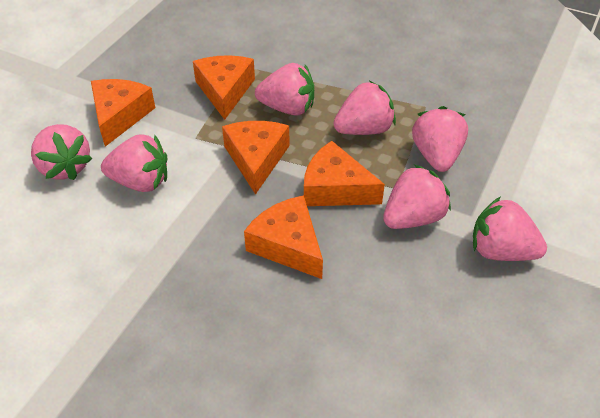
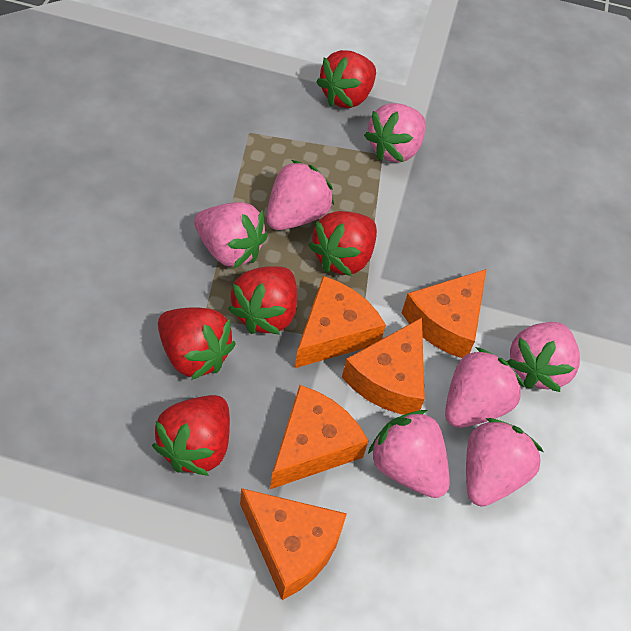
red strawberry: 0 -> 5

